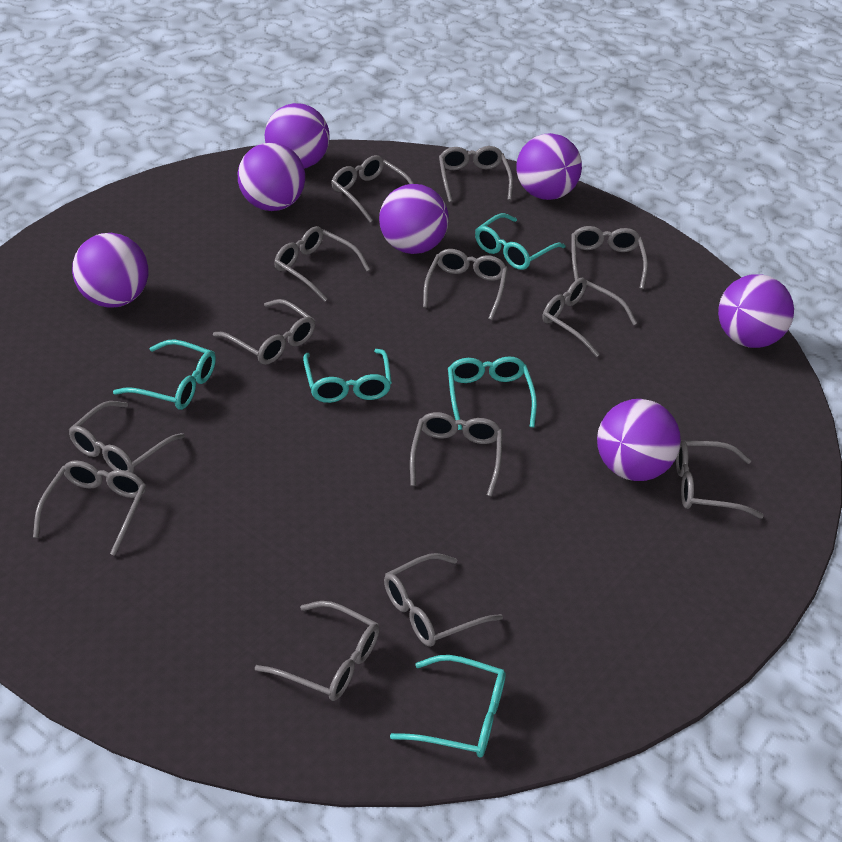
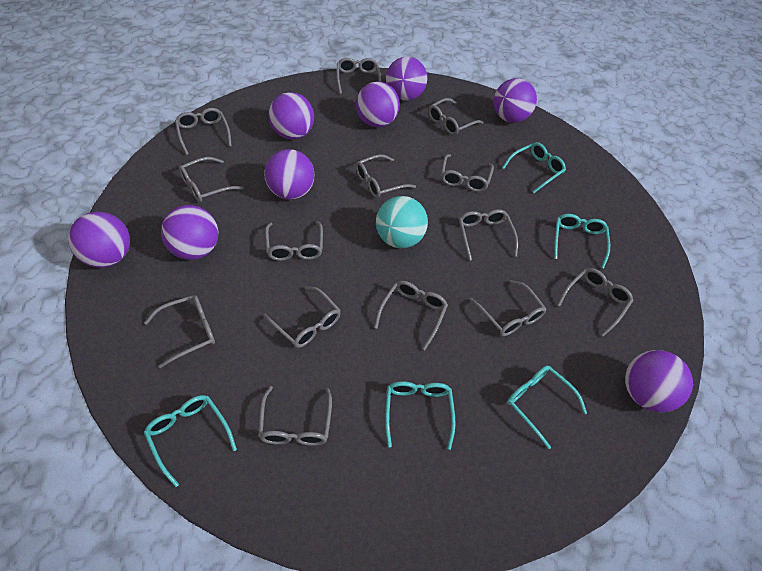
grey glasses: 13 -> 14
purple ball: 7 -> 8
turquoise ball: 0 -> 1

